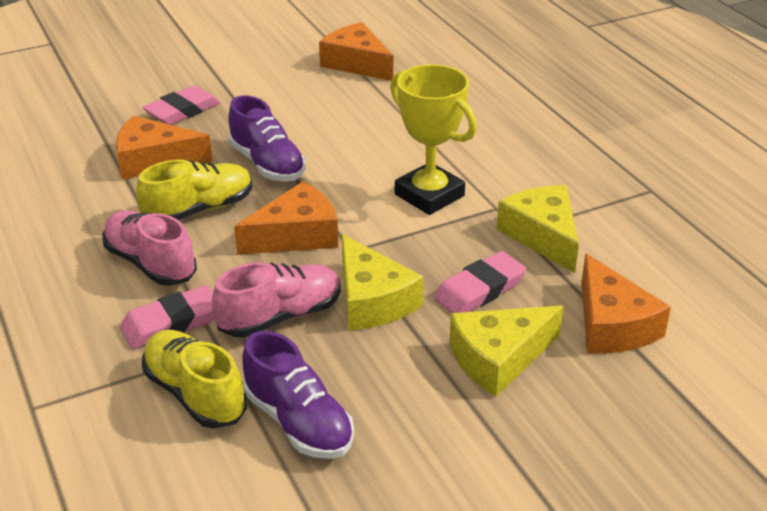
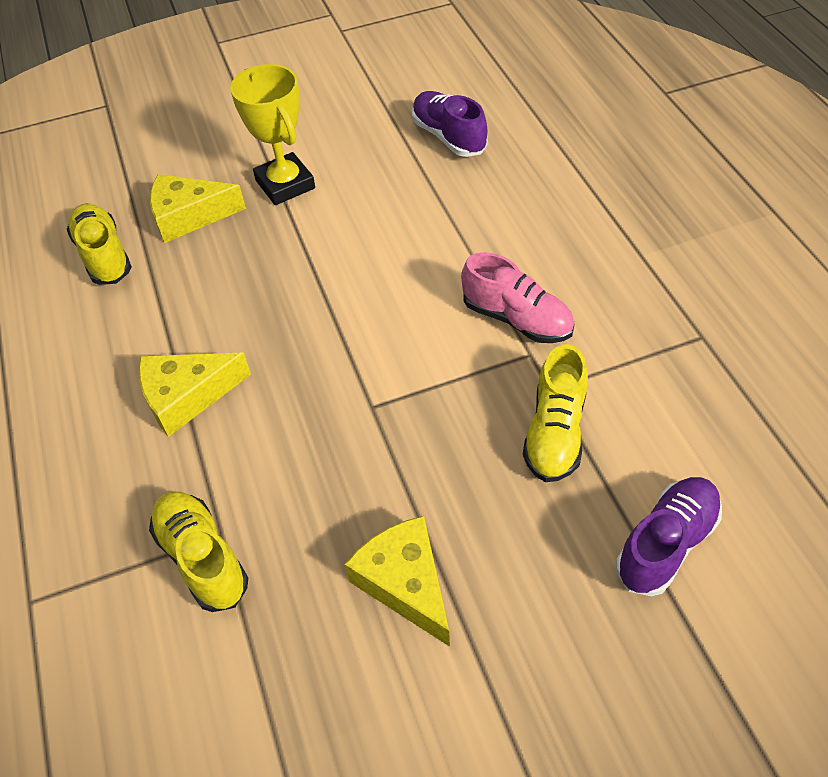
orange cheese: 4 -> 0
pink eraser: 3 -> 0
pink shoe: 2 -> 1
yellow shoe: 2 -> 3

